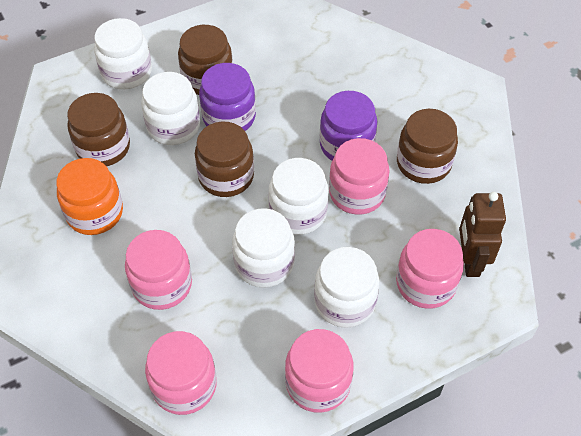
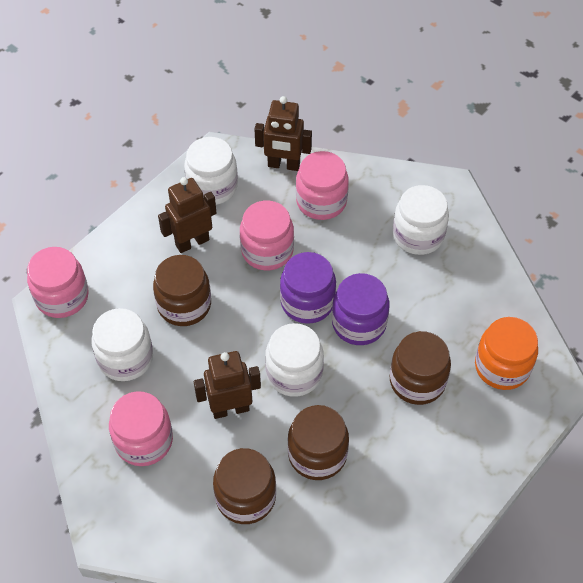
brown robot: 1 -> 3
pink jar: 5 -> 4
white jar: 5 -> 4

